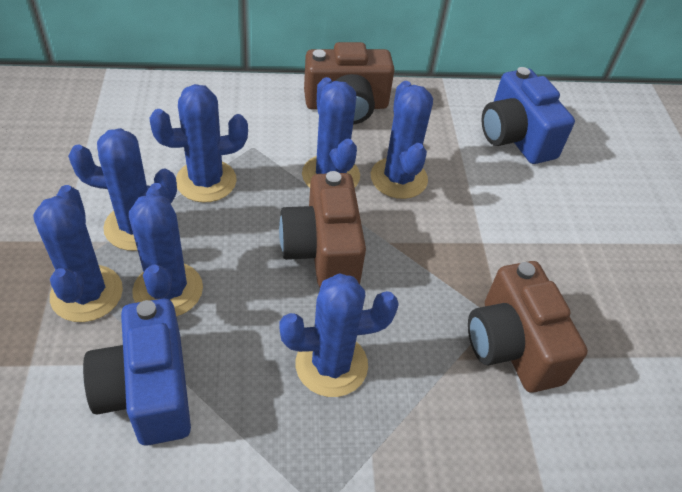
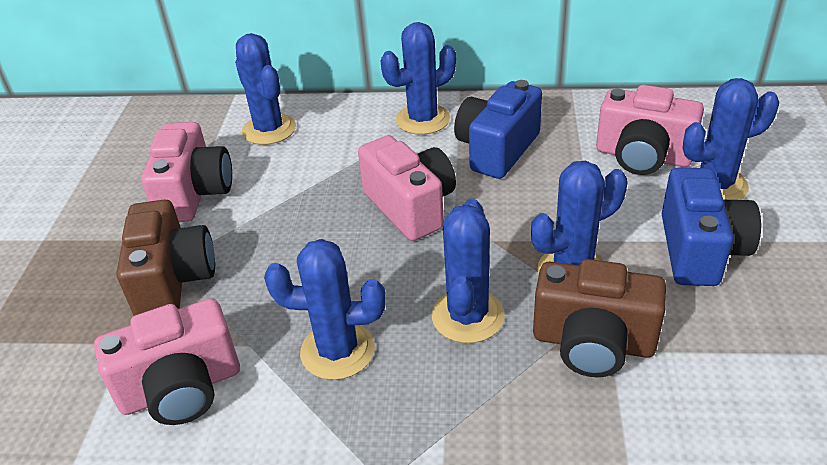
blue cactus: 7 -> 6
brown camera: 3 -> 2
pink camera: 0 -> 4

